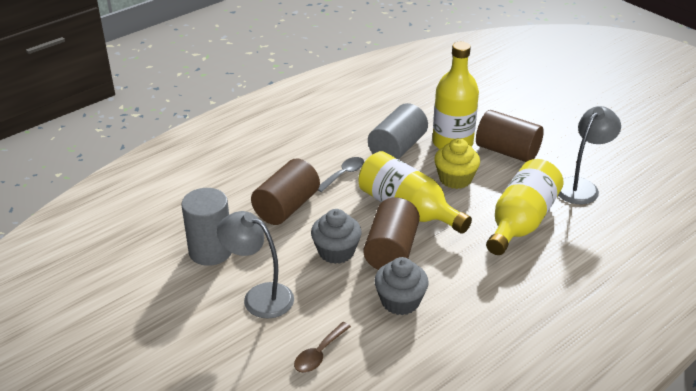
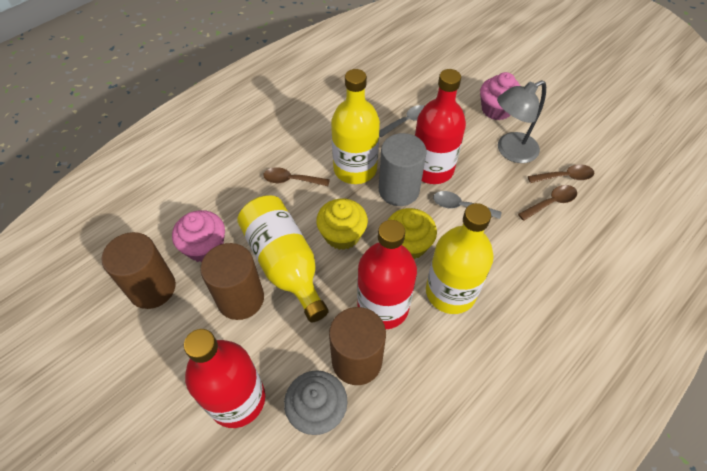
brown spoon: 1 -> 3
grey cupcake: 2 -> 1
grey cylinder: 2 -> 1
grey lamp: 2 -> 1
grey spoon: 1 -> 2
pink cupcake: 0 -> 2
red bottle: 0 -> 3
yellow cupcake: 1 -> 2

